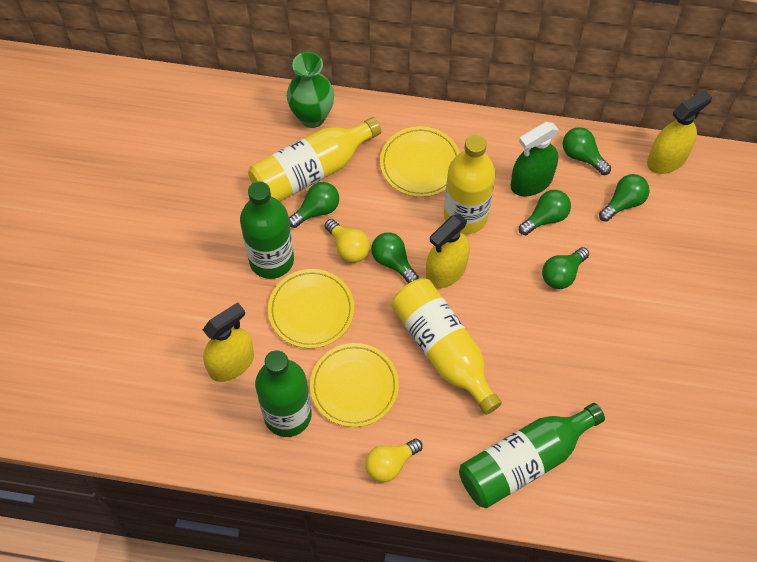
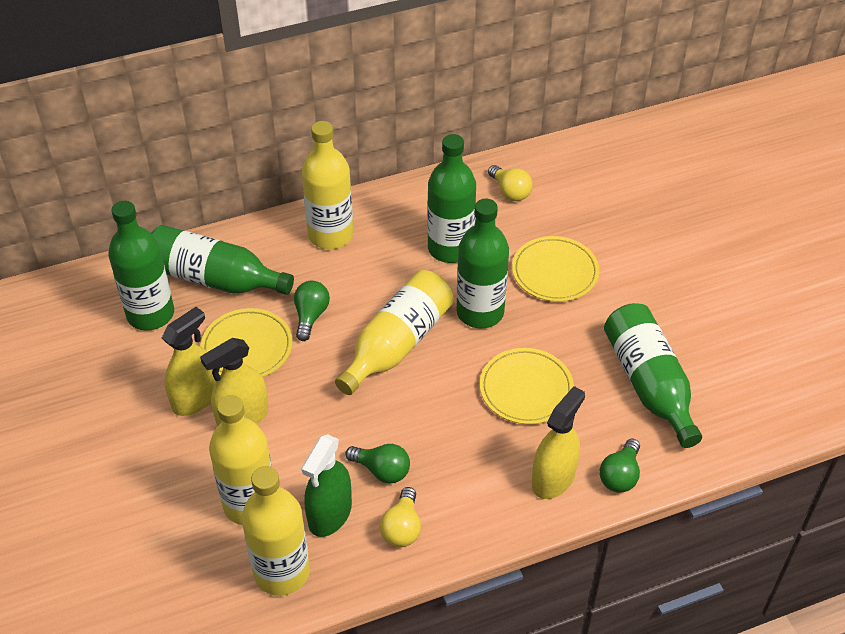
green bottle: 3 -> 5
green light bulb: 6 -> 3
green vase: 1 -> 0
yellow bottle: 3 -> 4

